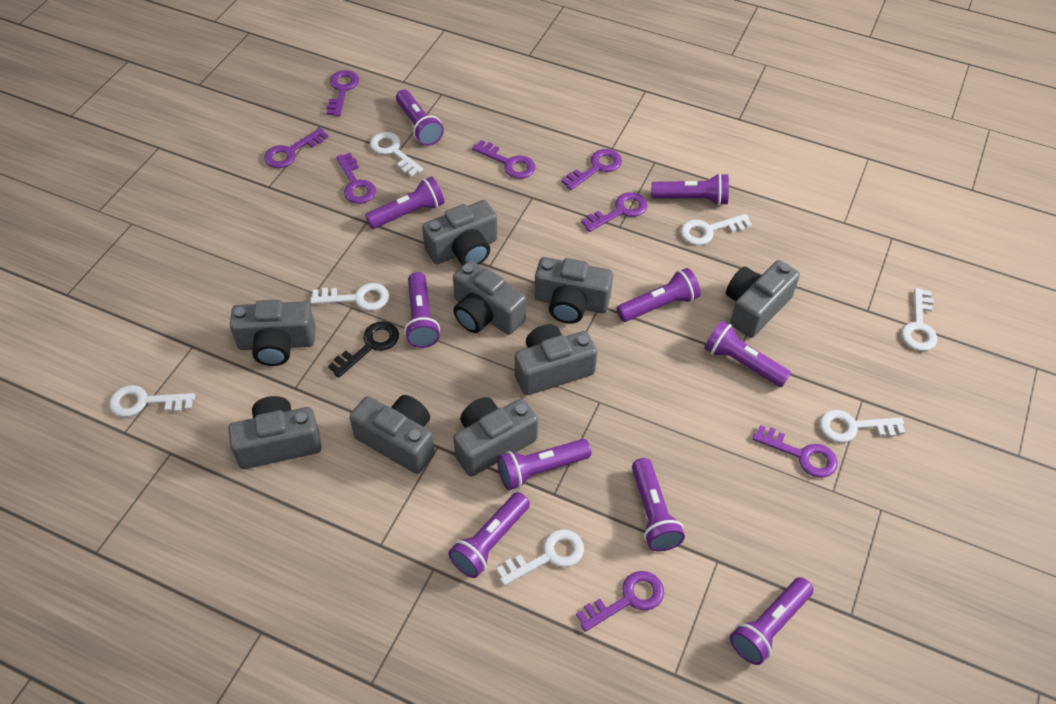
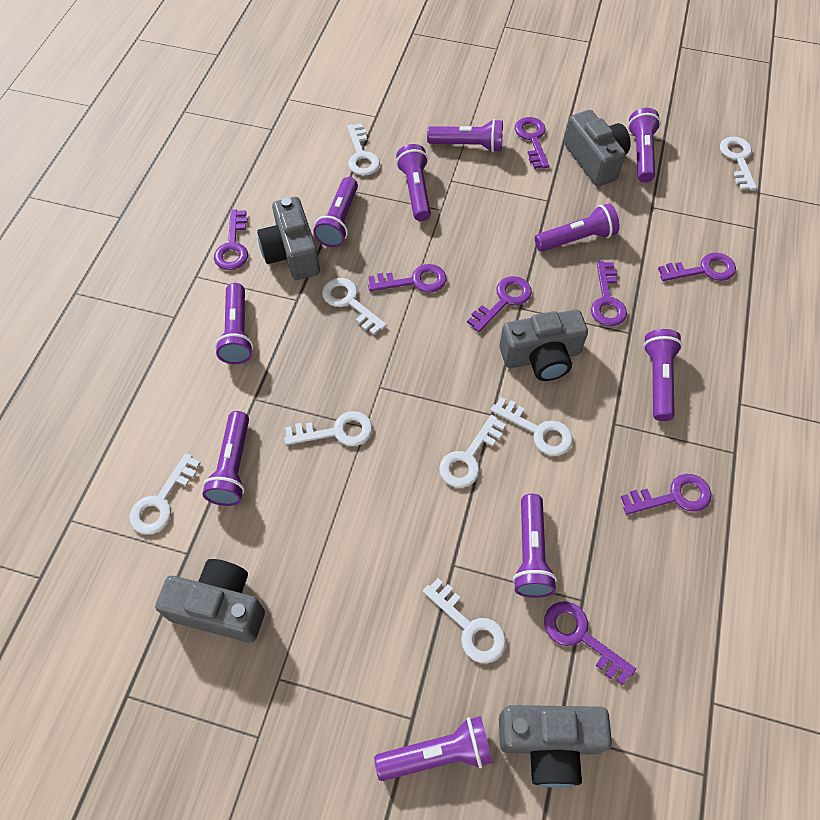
black key: 1 -> 0
grey camera: 9 -> 5
white key: 7 -> 8

